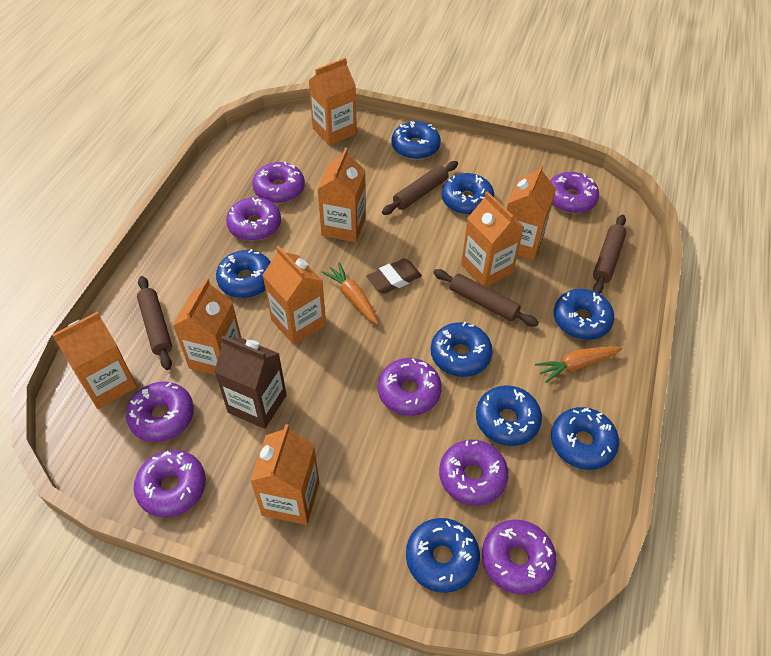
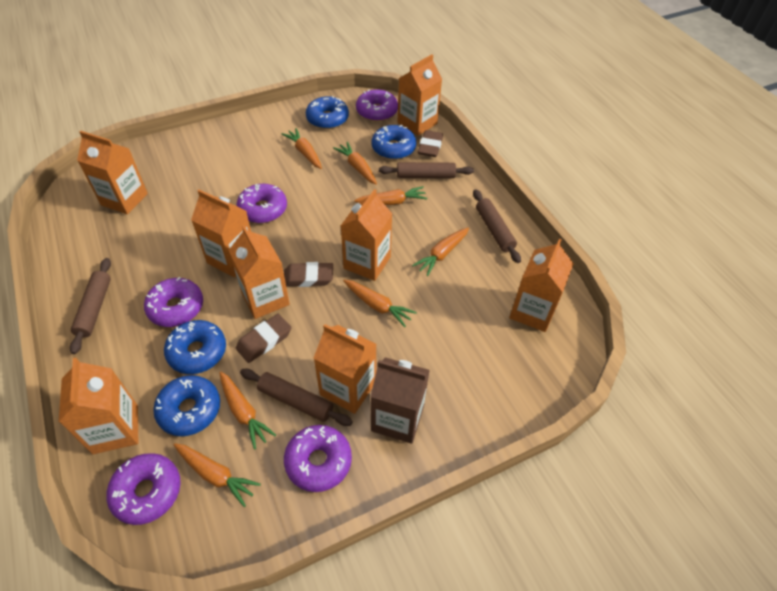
blue donut: 8 -> 4
brown eraser: 1 -> 3
orange carrot: 2 -> 7
purple donut: 8 -> 5

